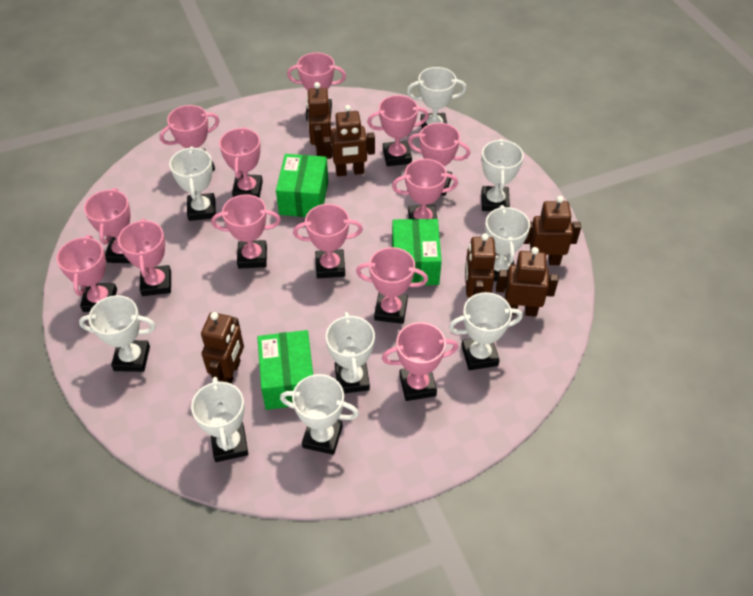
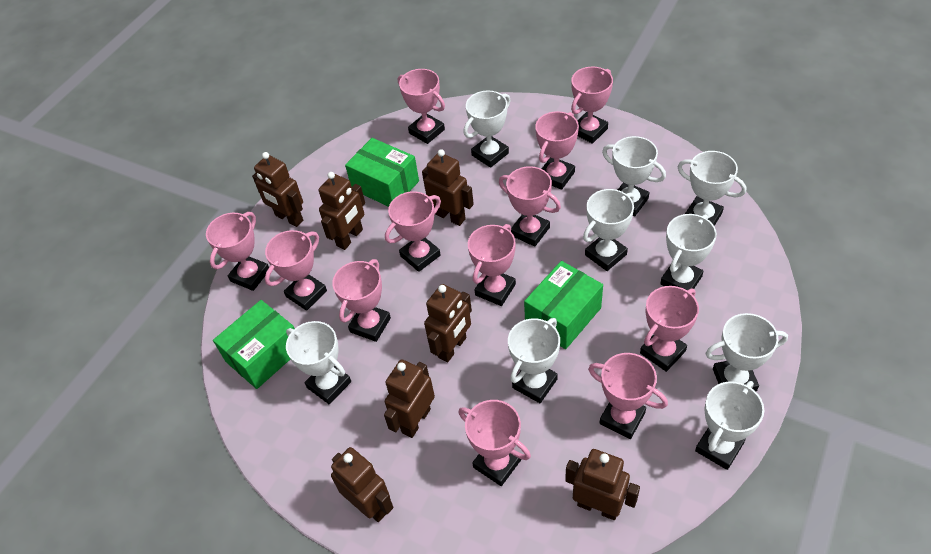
brown robot: 6 -> 7
pink trophy: 13 -> 12

